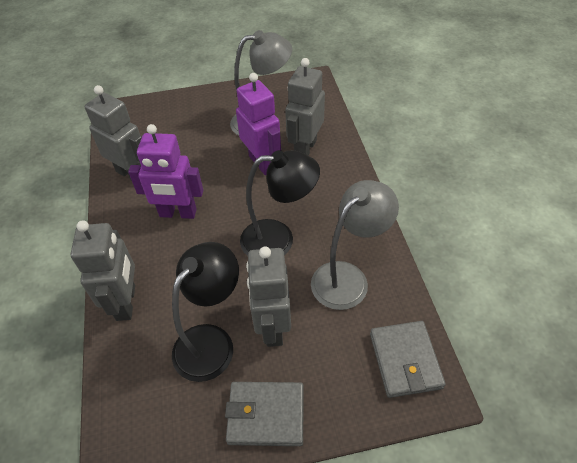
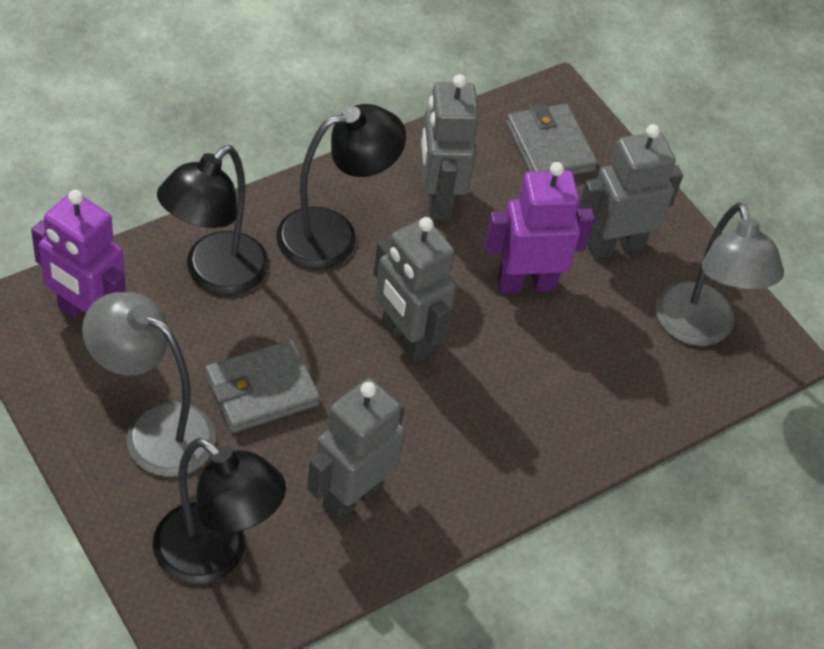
black lamp: 2 -> 3

